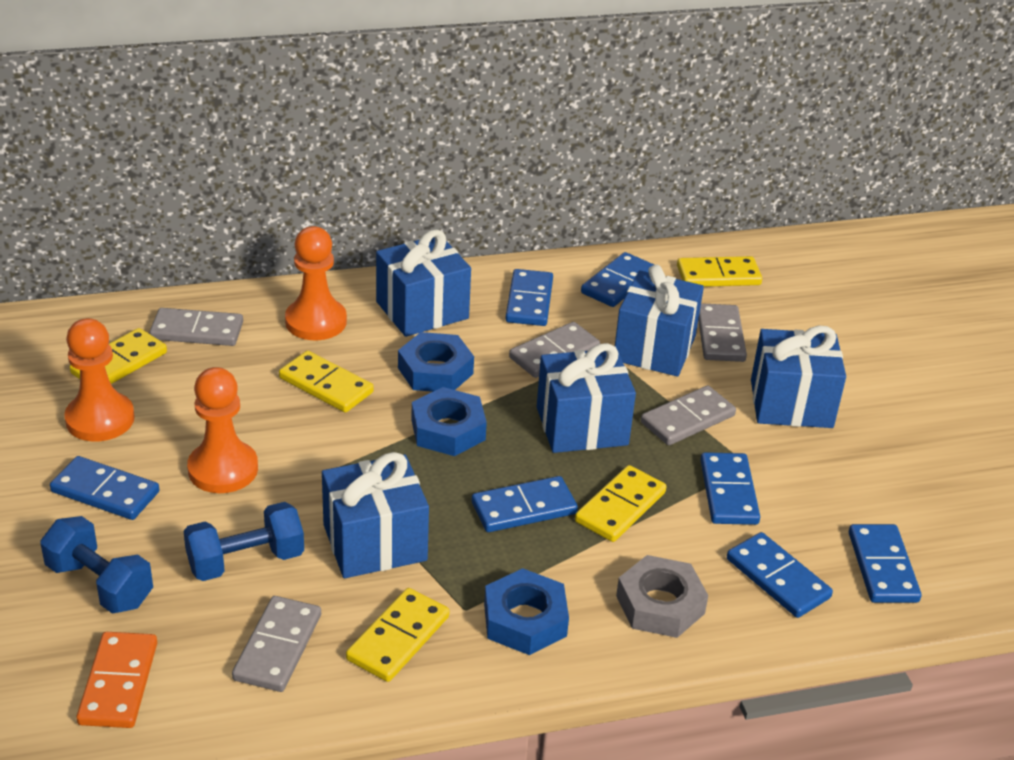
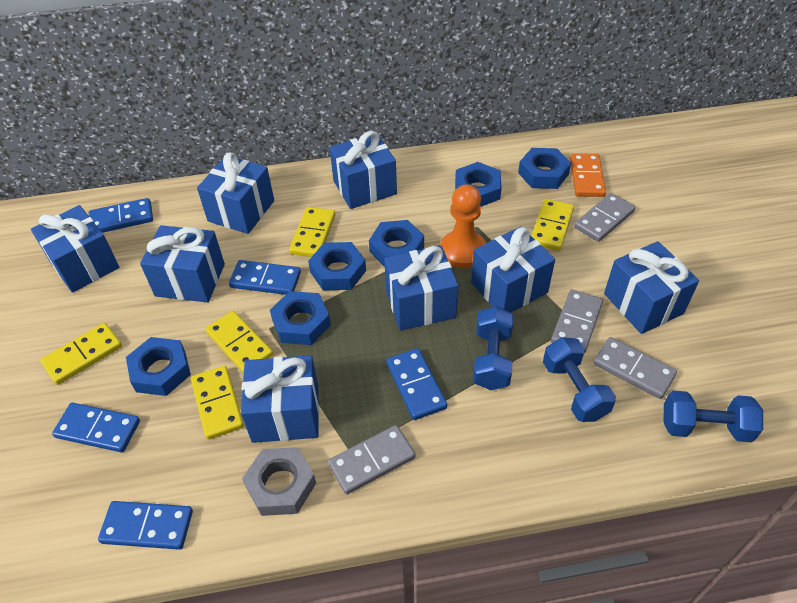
blue domino: 7 -> 5
blue dumbbell: 2 -> 3
blue gift: 5 -> 8
blue nut: 3 -> 6
grey domino: 5 -> 4
orange pawn: 3 -> 1

